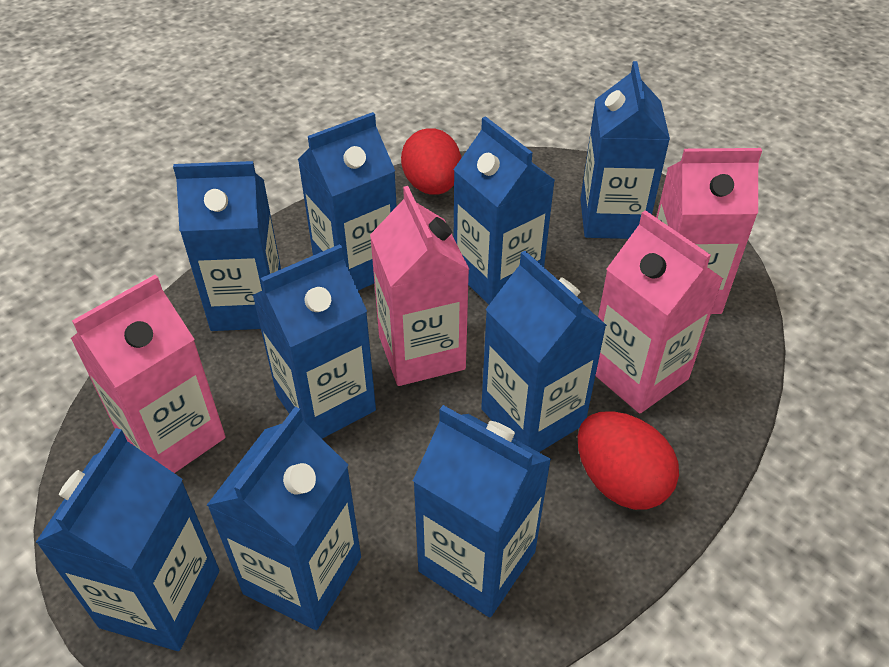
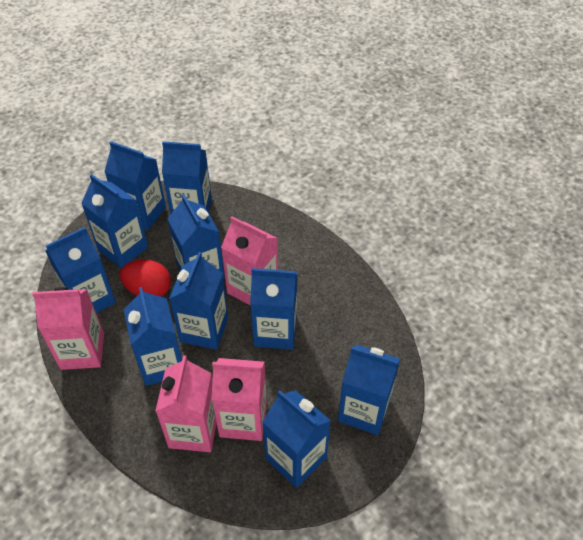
blue carton: 9 -> 10
red egg: 2 -> 1

